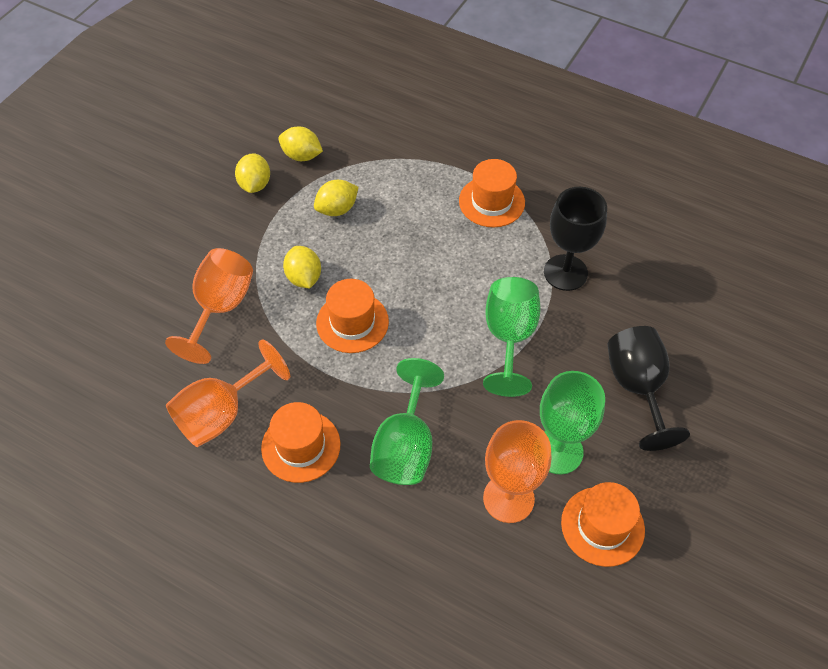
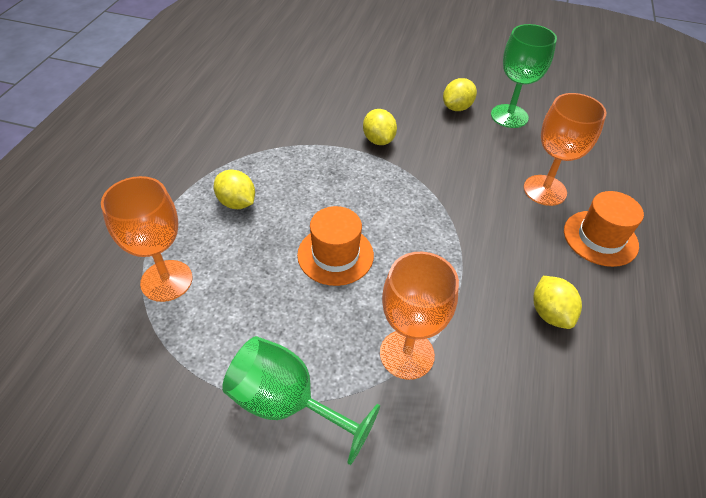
black goblet: 2 -> 0
green goblet: 3 -> 2
orange hat: 4 -> 2

